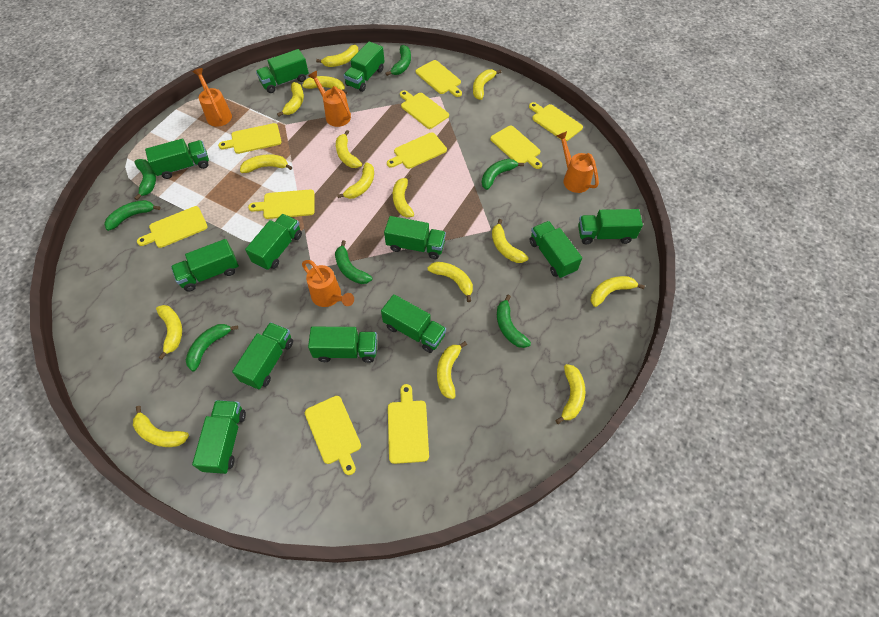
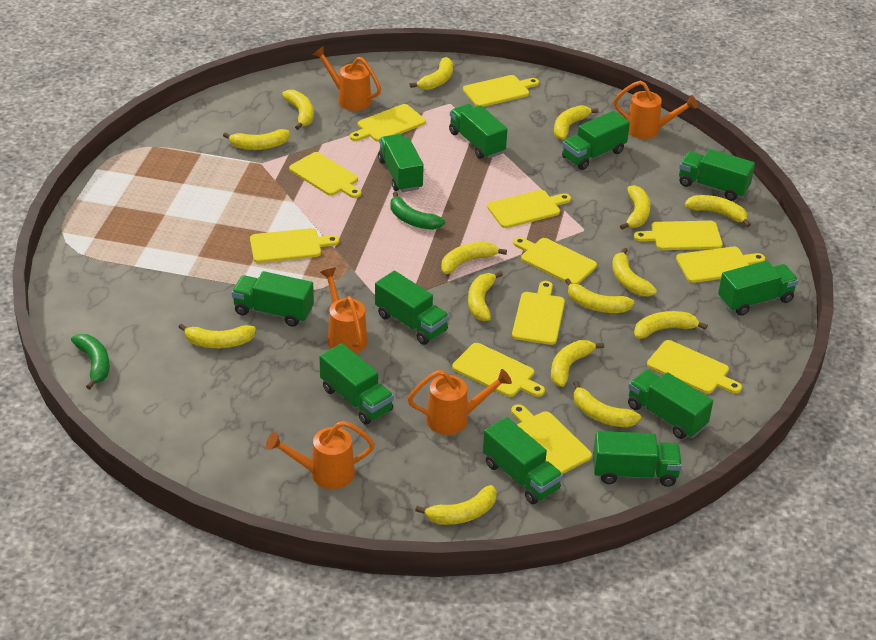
green banana: 7 -> 2
green truck: 12 -> 11
orange watering can: 4 -> 5
yellow cutting board: 10 -> 12

